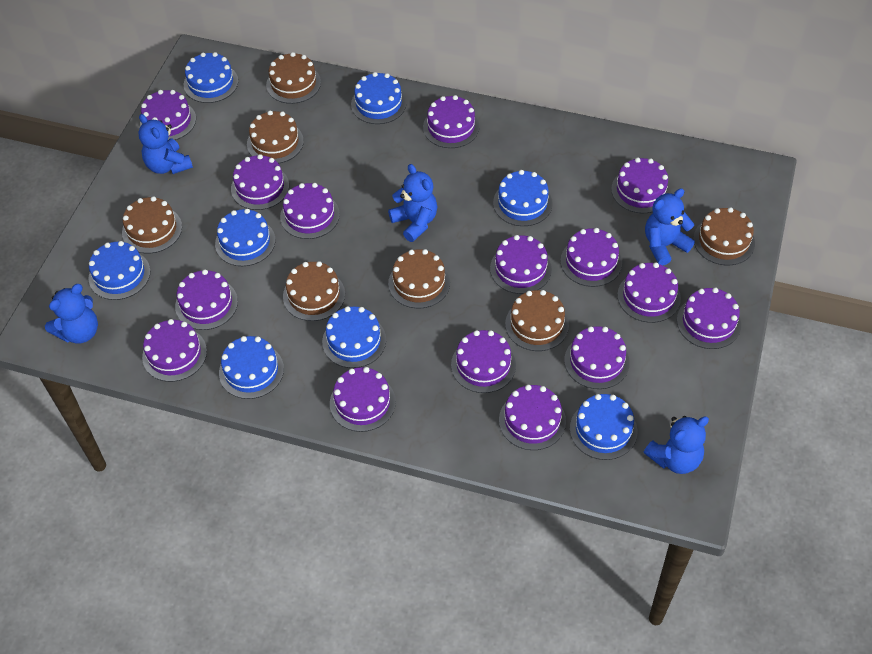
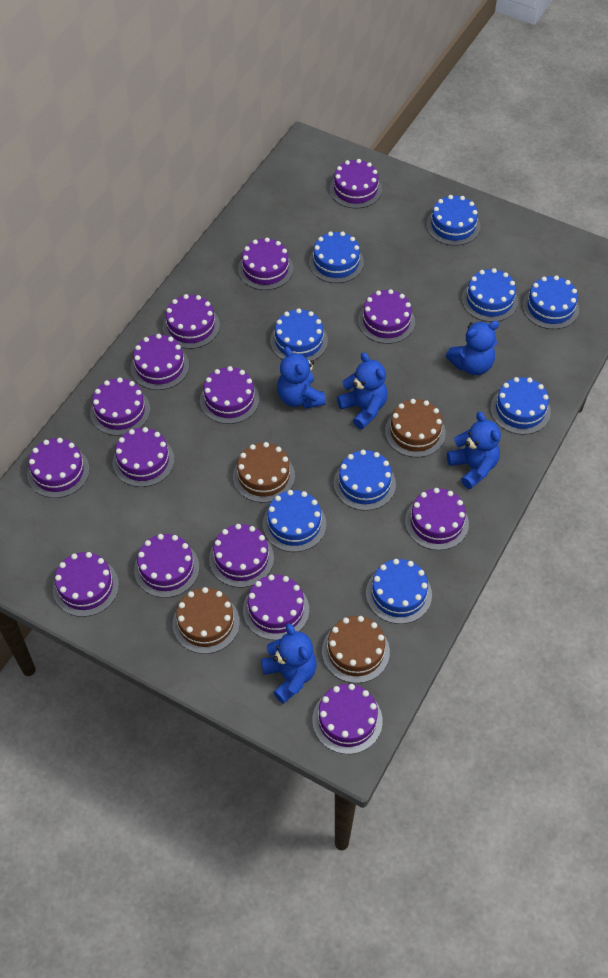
blue cake: 8 -> 9
brown cake: 7 -> 4

